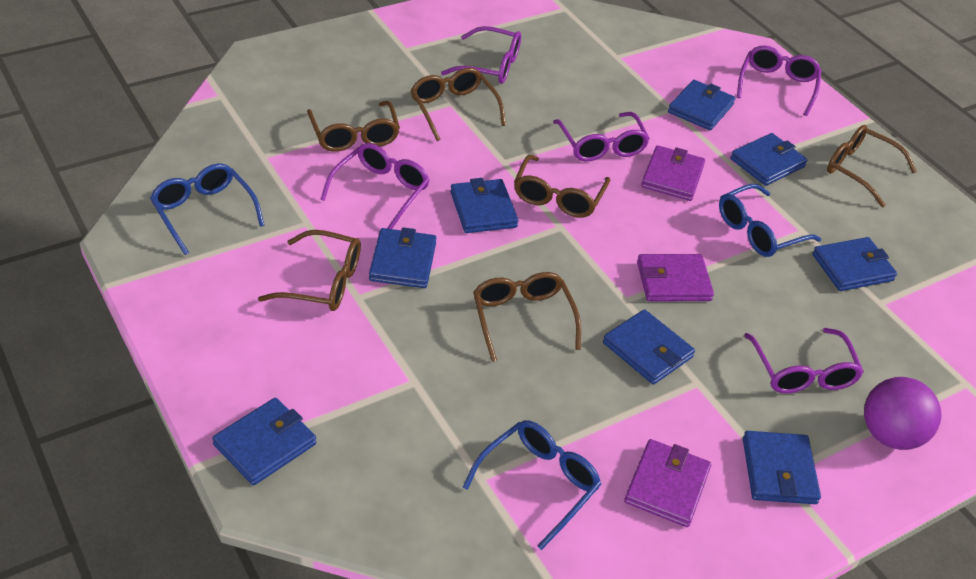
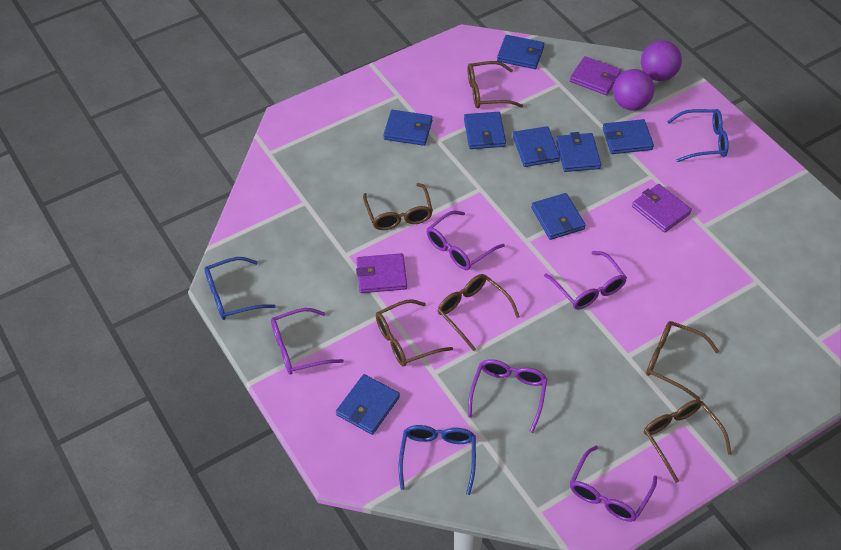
purple ball: 1 -> 2

